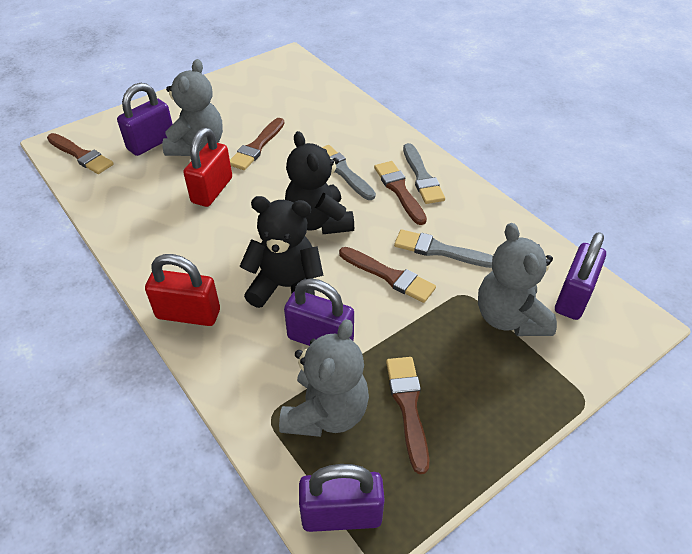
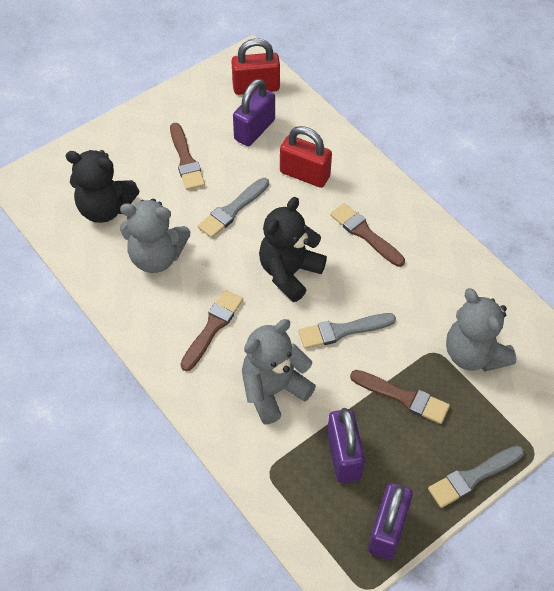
brown brush: 5 -> 4
purple padlock: 4 -> 3

